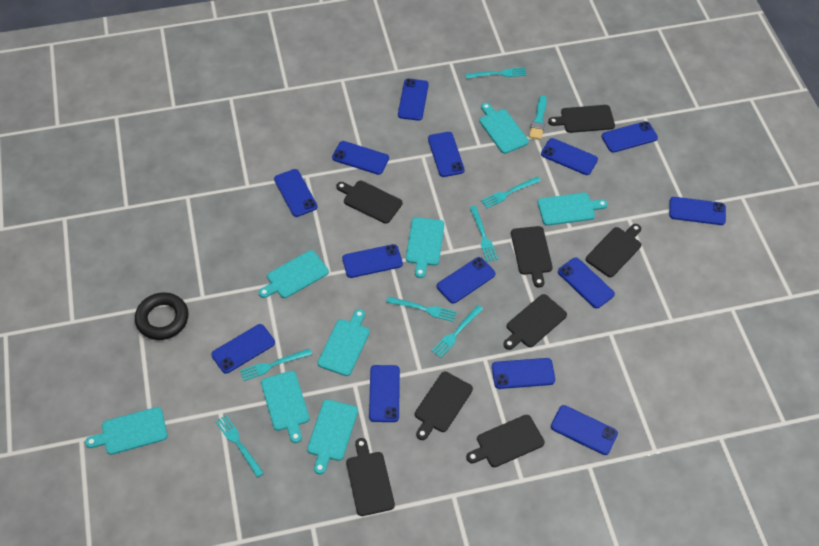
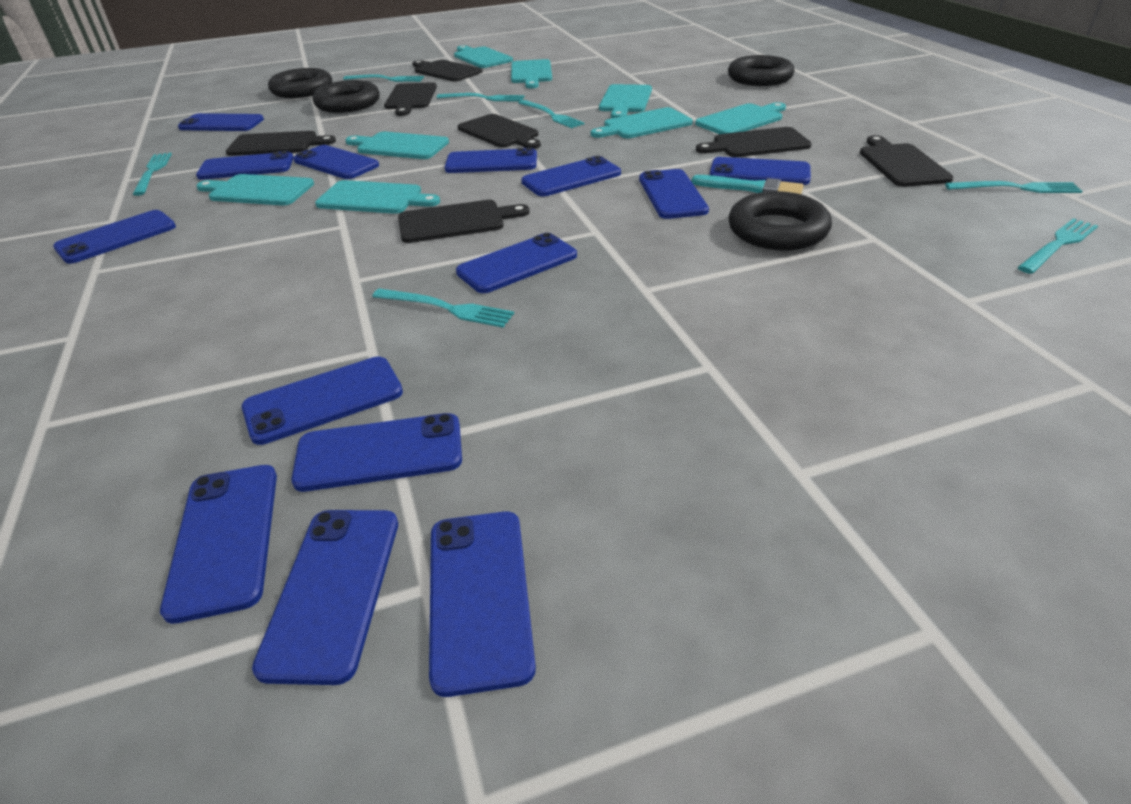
black cutting board: 8 -> 7
black ring: 1 -> 4

